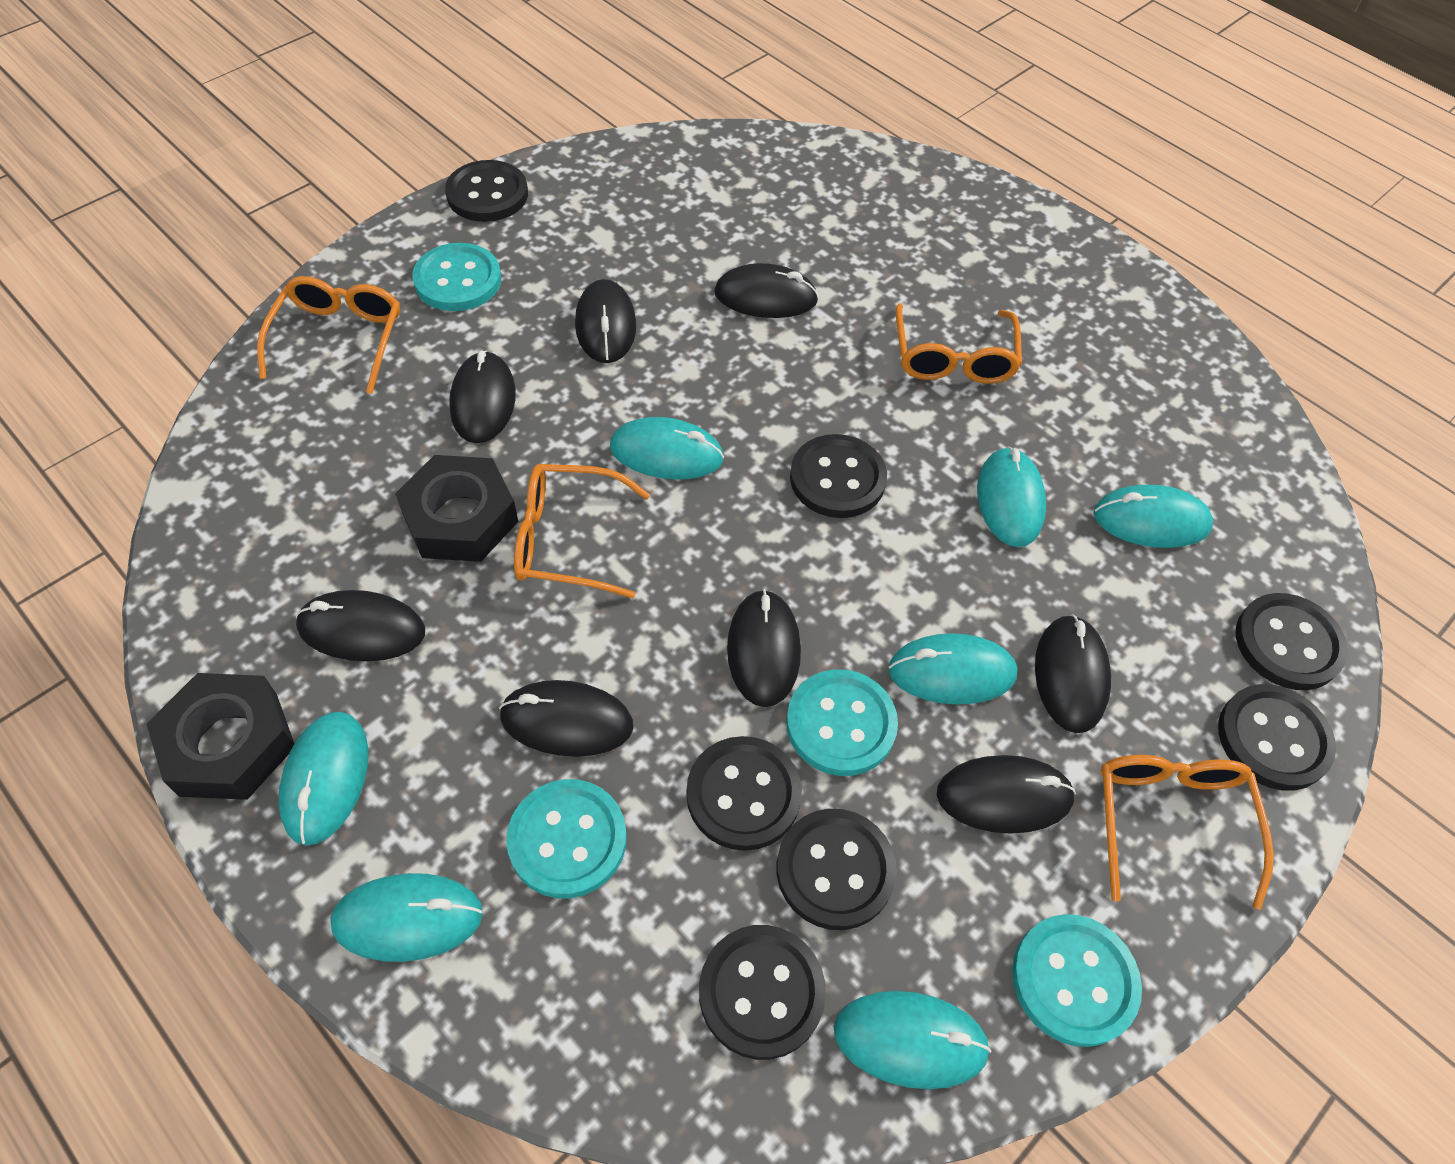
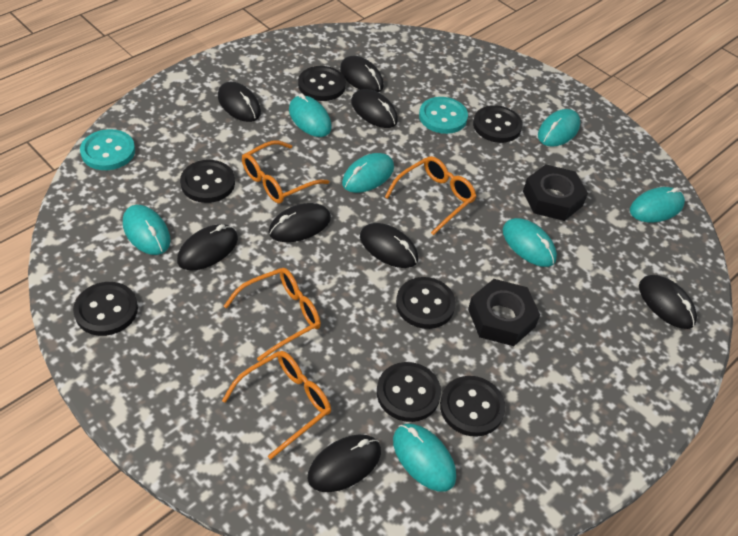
turquoise button: 4 -> 2

